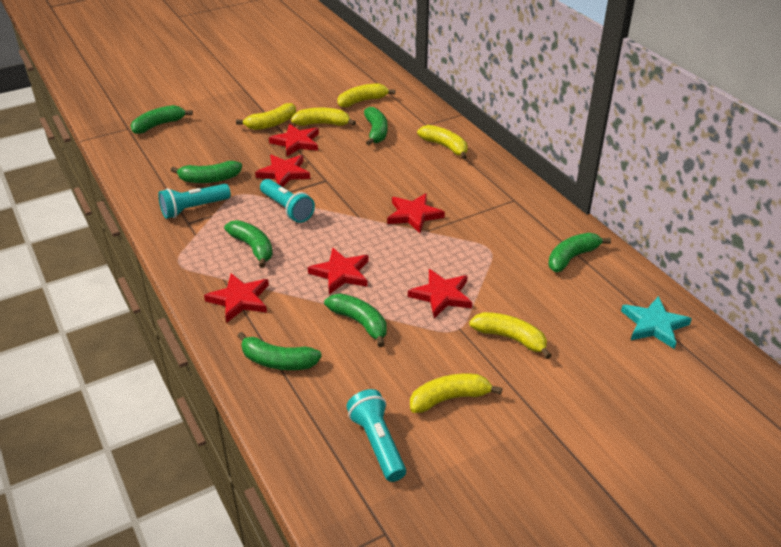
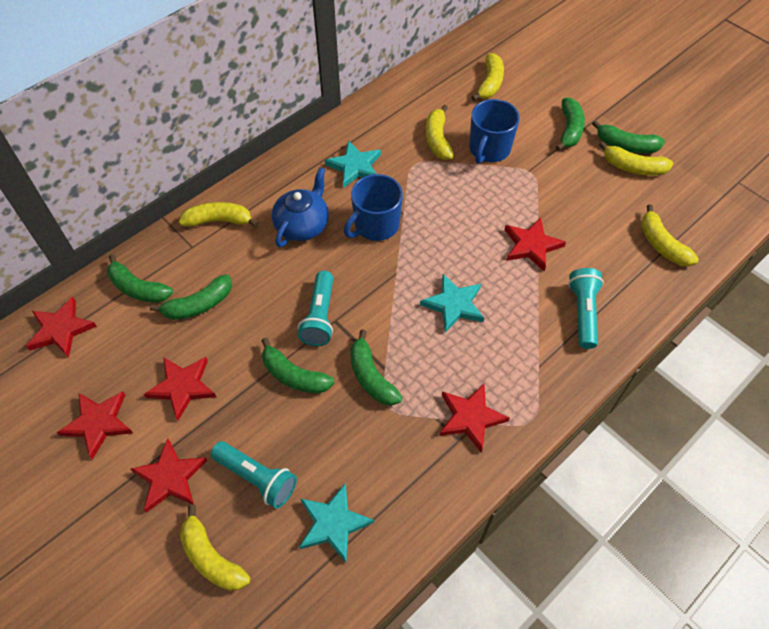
blue mug: 0 -> 2
blue teapot: 0 -> 1
green banana: 7 -> 6
turquoise star: 1 -> 3

